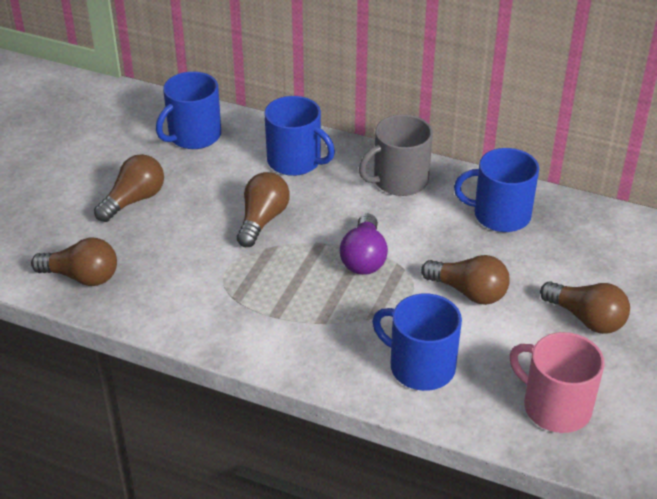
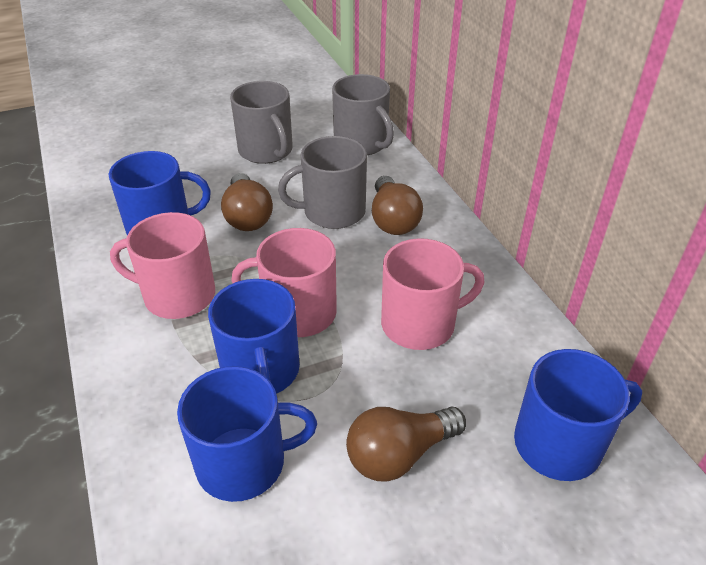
brown light bulb: 5 -> 3
grey mug: 1 -> 3
pink mug: 1 -> 3
purple light bulb: 1 -> 0

